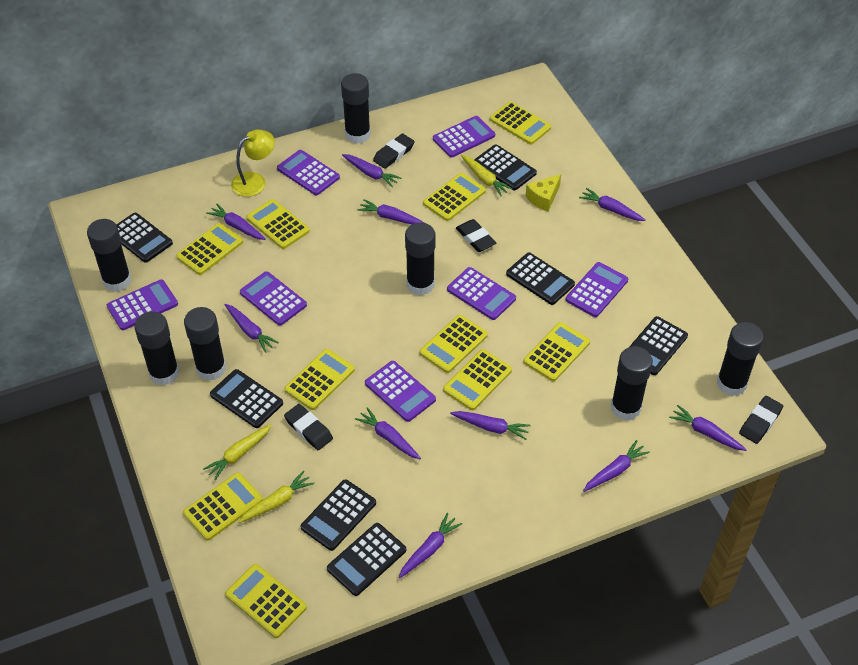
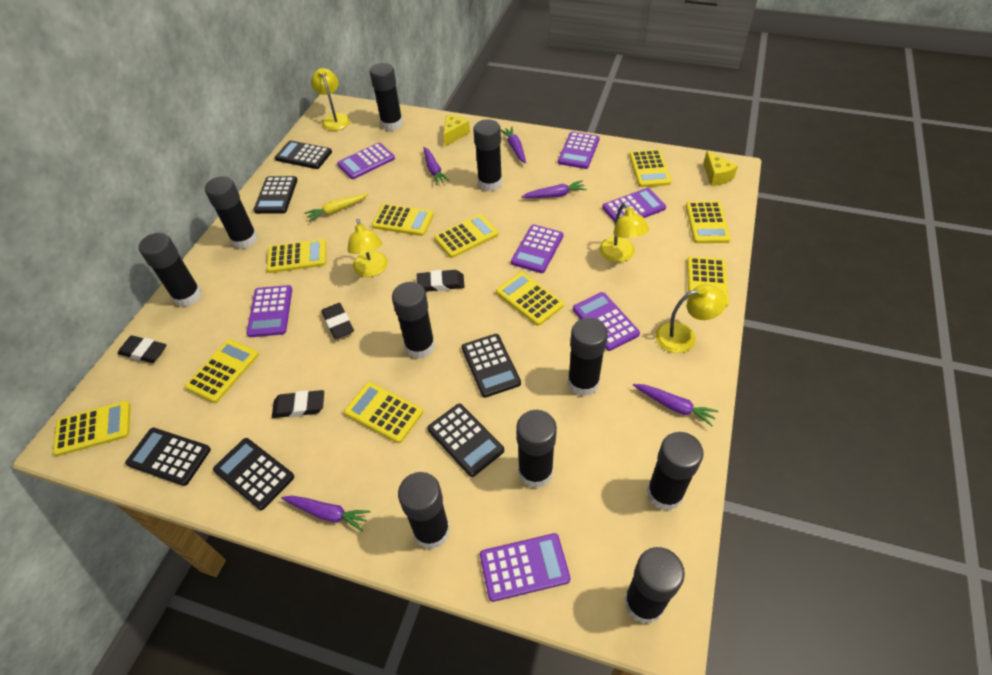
black calculator: 7 -> 6
black glue stick: 7 -> 10
purple carrot: 10 -> 5
yellow carrot: 3 -> 1
yellow cheese: 1 -> 2
yellow lamp: 1 -> 4

